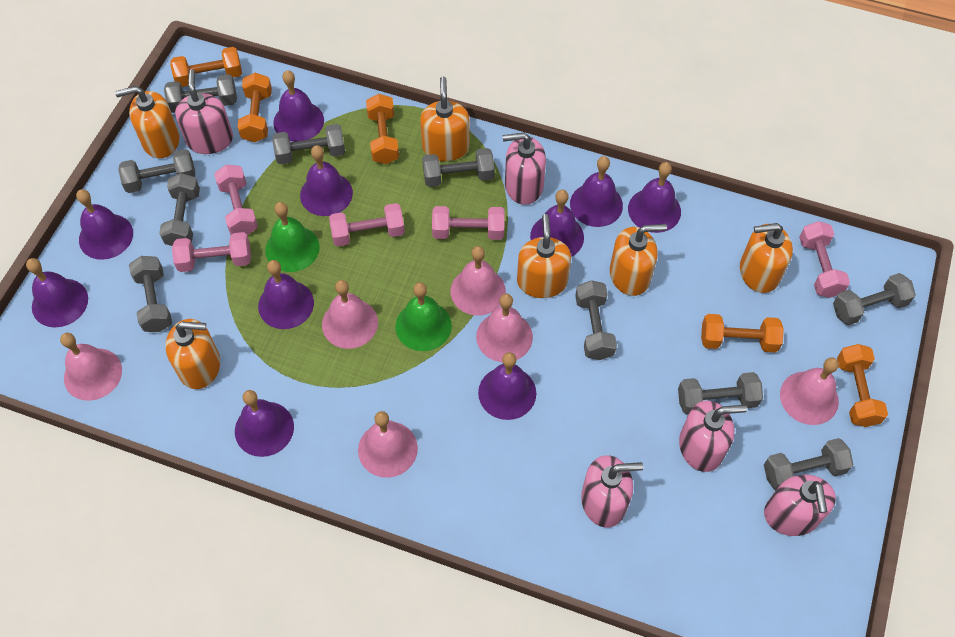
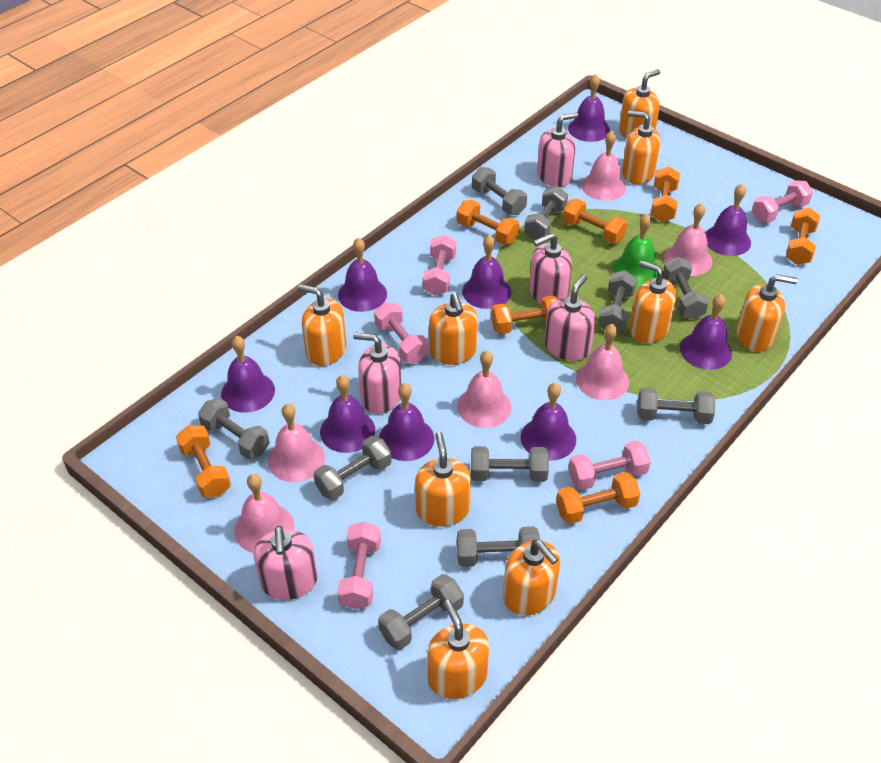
green bell: 2 -> 1
orange dumbbell: 5 -> 7
orange soap dispenser: 6 -> 9
purple bell: 10 -> 9

